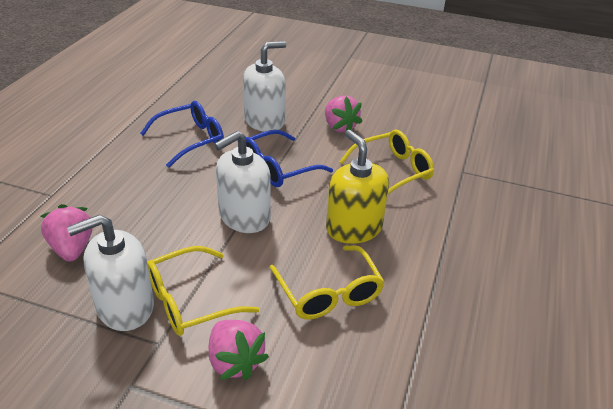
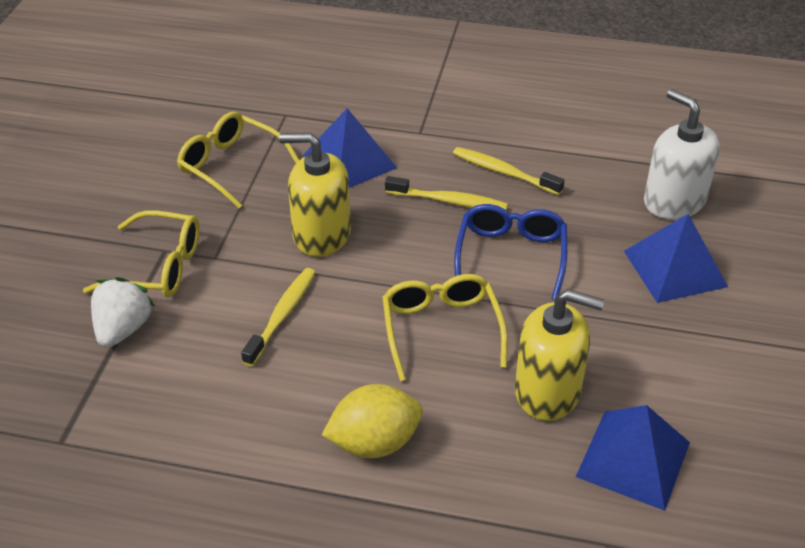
blue glasses: 2 -> 1
blue pyramid: 0 -> 3
pink strawberry: 3 -> 0
white soap dispenser: 3 -> 1
white strawberry: 0 -> 1
yellow lemon: 0 -> 1
yellow soap dispenser: 1 -> 2
yellow toothbrush: 0 -> 3

